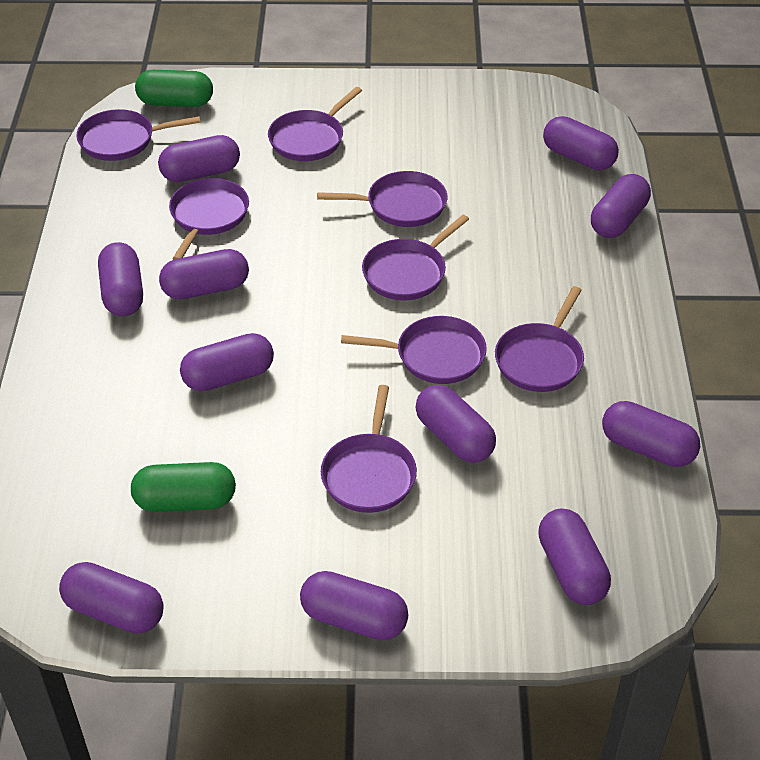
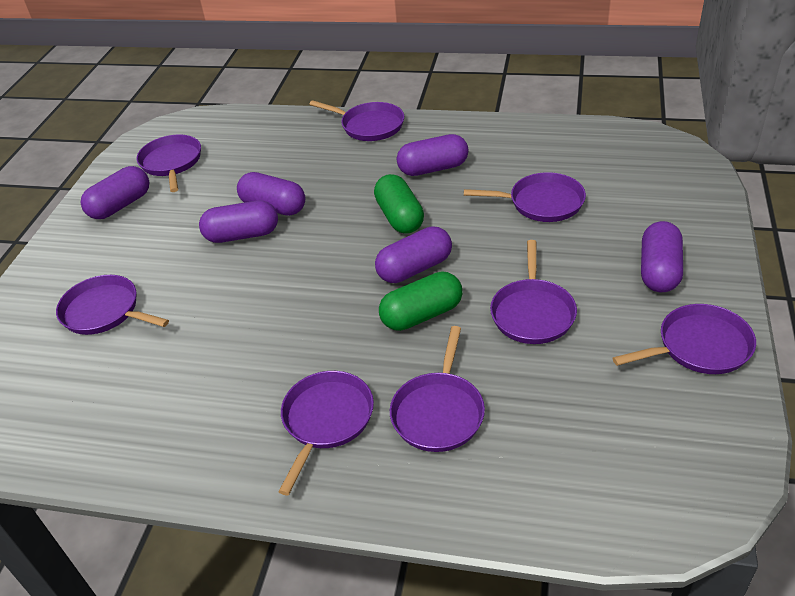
purple capsule: 11 -> 6

